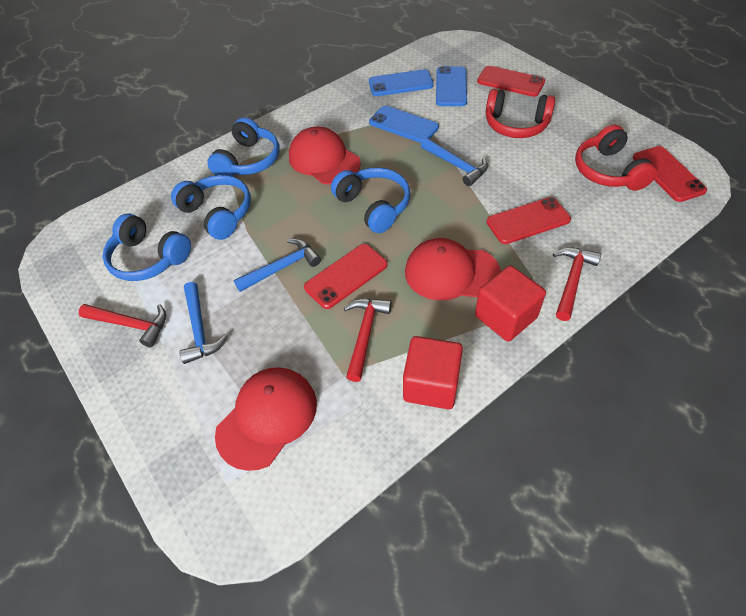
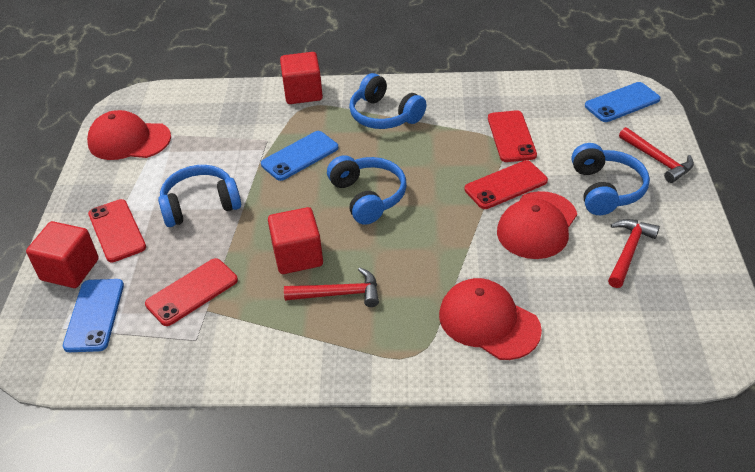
blue hammer: 3 -> 0
red cube: 2 -> 3
red headphones: 2 -> 0

